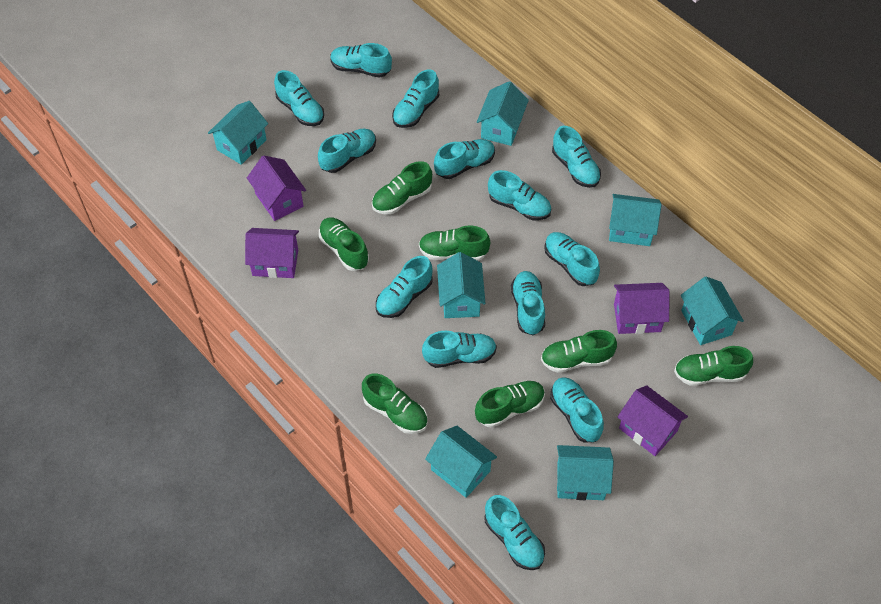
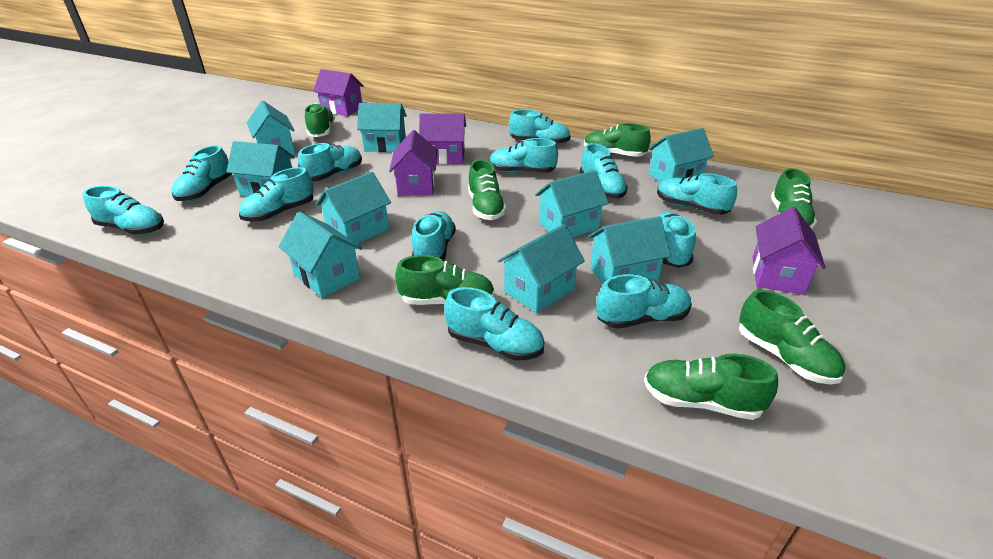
turquoise house: 7 -> 9
turquoise shoe: 13 -> 12

